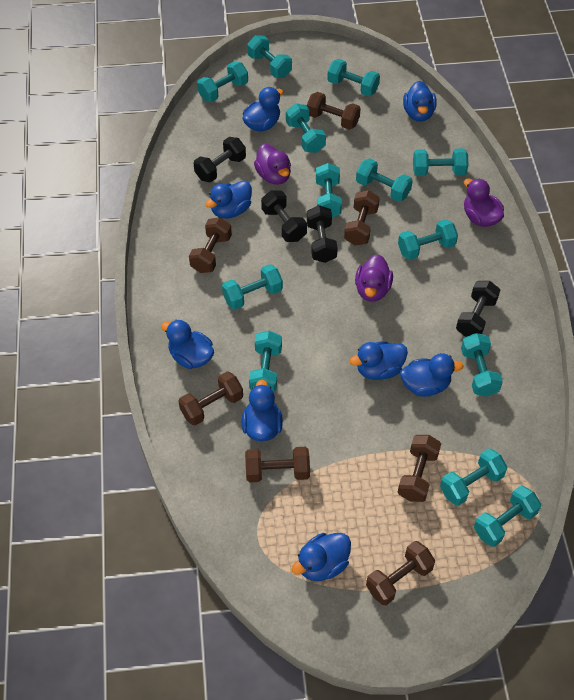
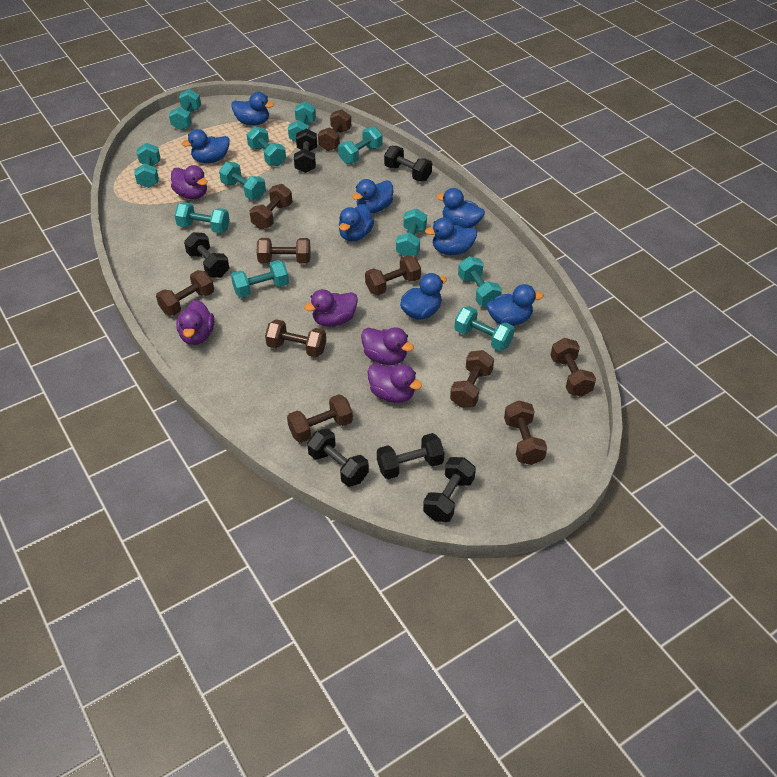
black dumbbell: 4 -> 6
brown dumbbell: 7 -> 10
purple duck: 3 -> 5
turquoise dumbbell: 13 -> 11

